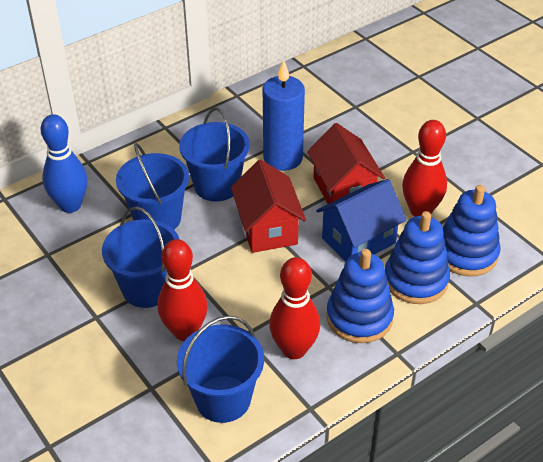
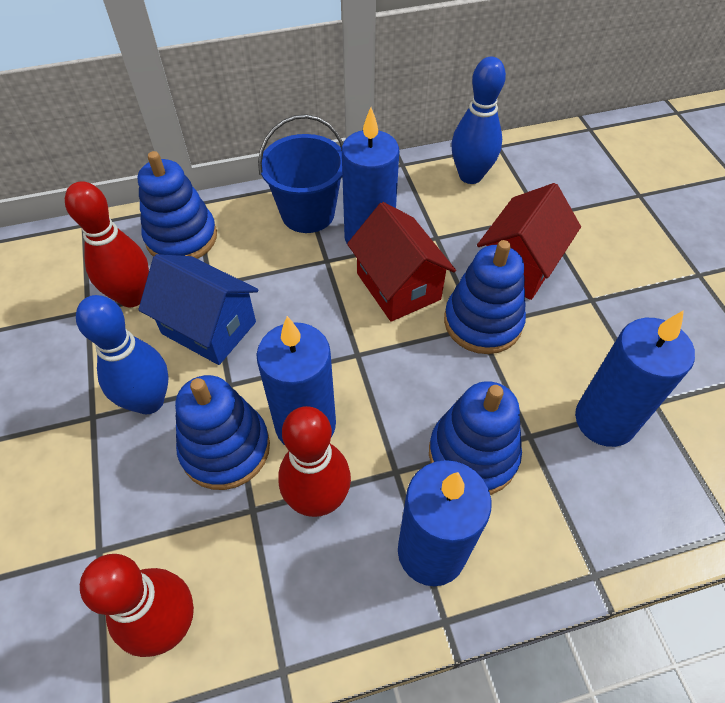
blue bowling pin: 1 -> 2
blue bucket: 4 -> 1
blue candle: 1 -> 4
blue stacking toy: 3 -> 4

